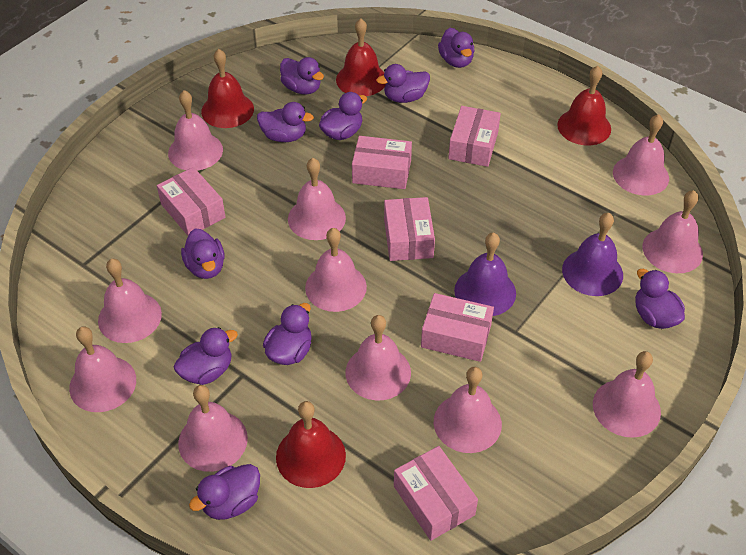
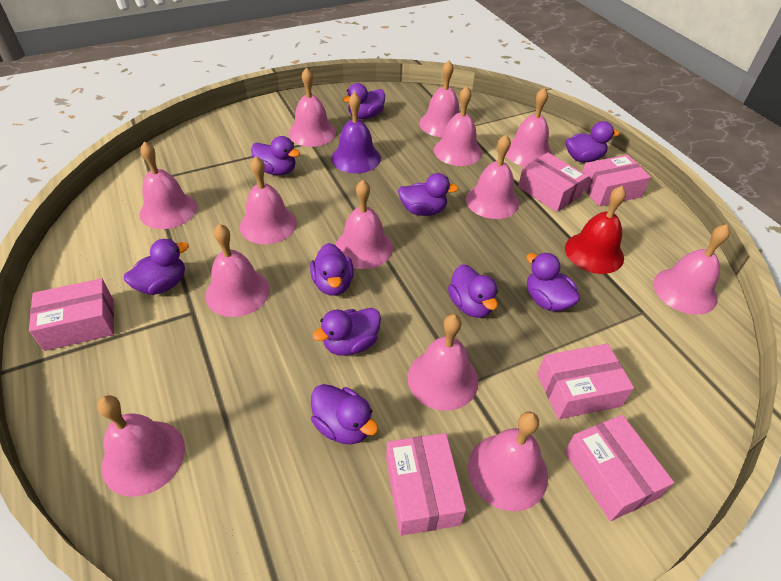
pink bell: 11 -> 13
purple bell: 2 -> 1
red bell: 4 -> 1

